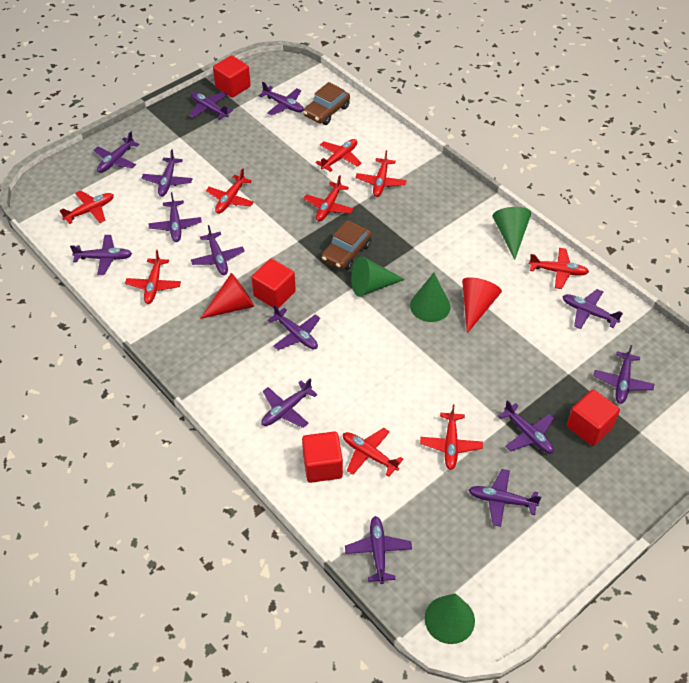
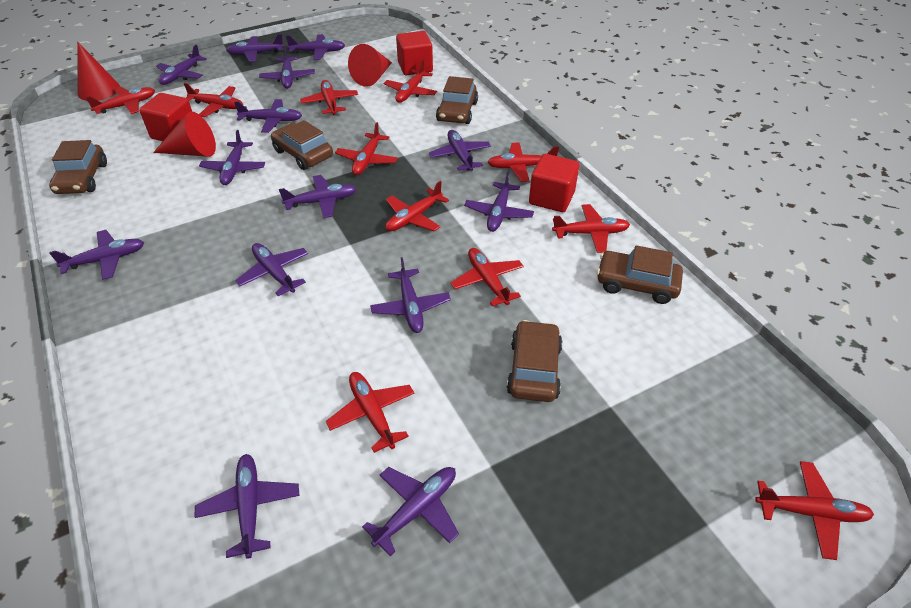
brown car: 2 -> 5
green cone: 4 -> 0
red cone: 2 -> 3
red cube: 4 -> 3
red plane: 9 -> 11

